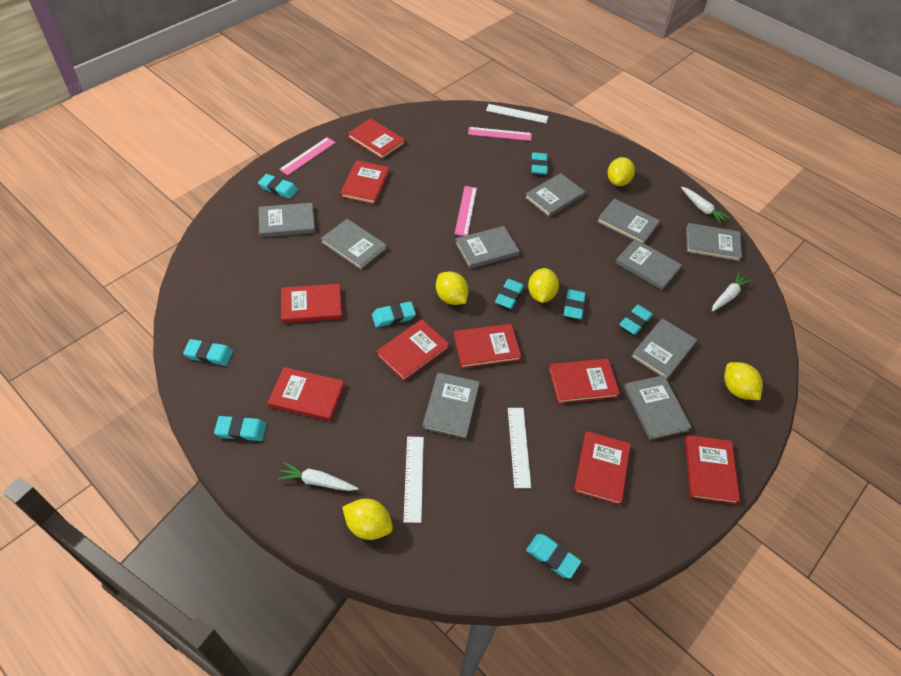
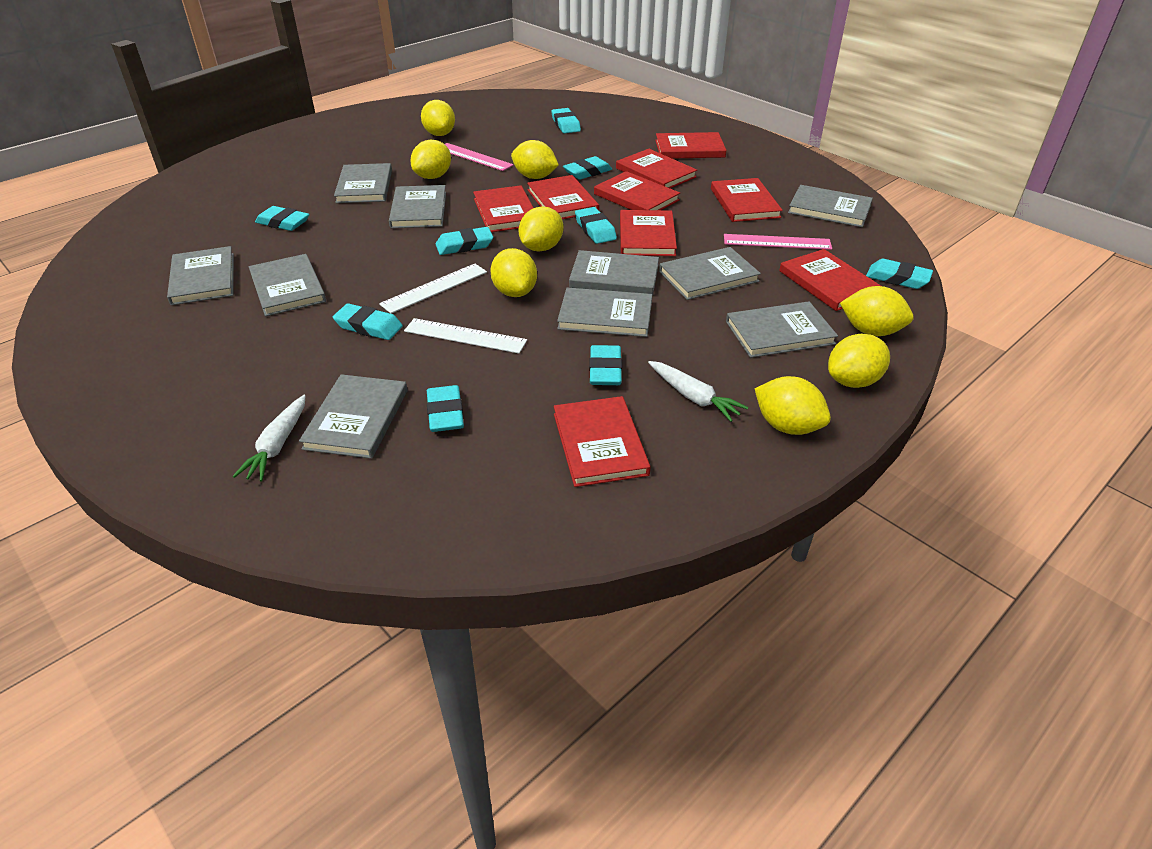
pink ruler: 3 -> 2
white carrot: 3 -> 2
white ruler: 3 -> 2
yellow lemon: 5 -> 8

